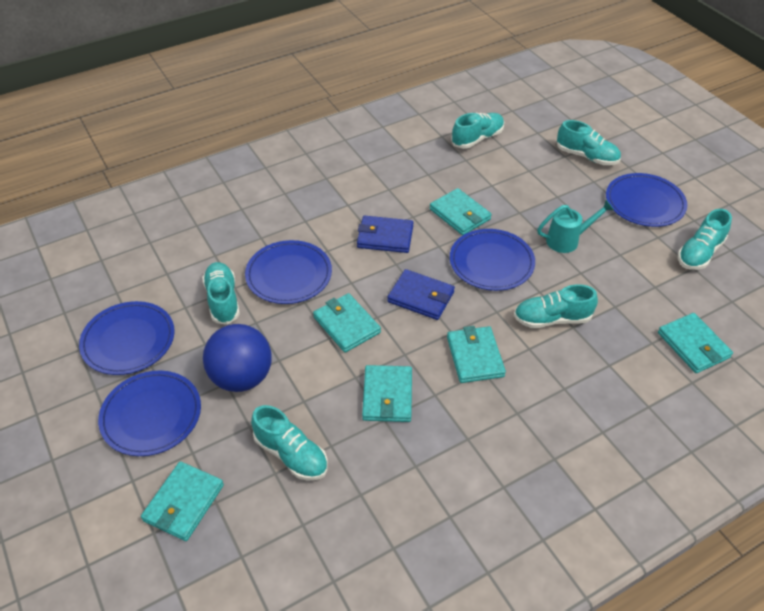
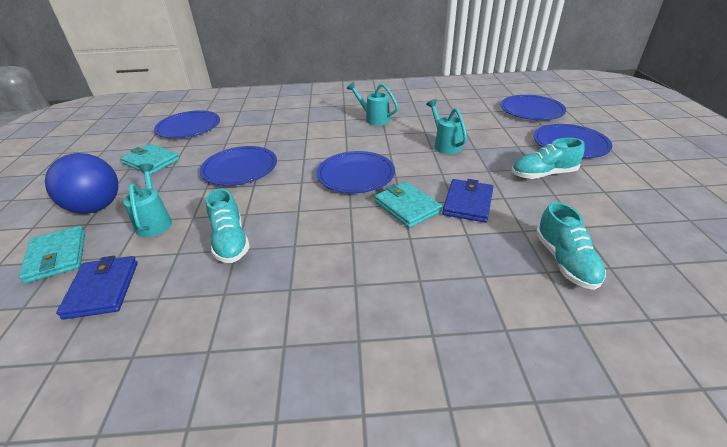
turquoise shoe: 6 -> 3
turquoise wallet: 6 -> 3
turquoise watering can: 1 -> 3

